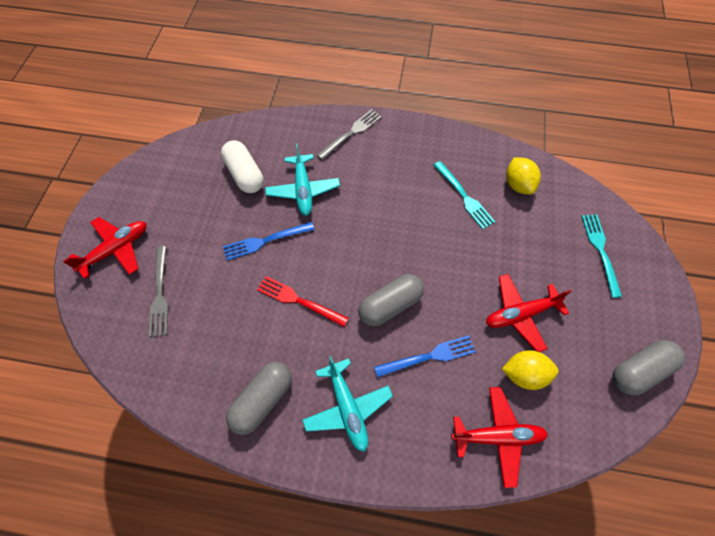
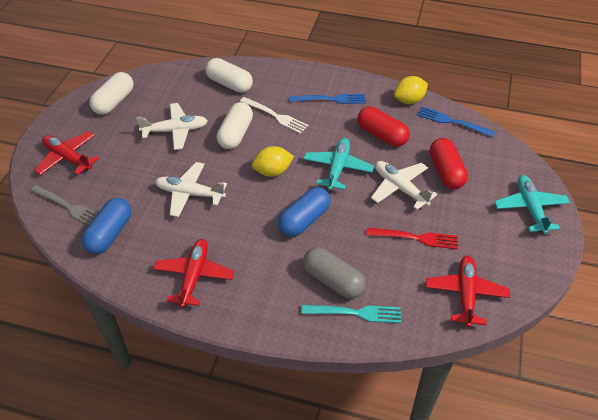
blue capsule: 0 -> 2
grey capsule: 3 -> 1
grey fork: 2 -> 1
red capsule: 0 -> 2
turquoise fork: 2 -> 1
white capsule: 1 -> 3
white fork: 0 -> 1
white plane: 0 -> 3

